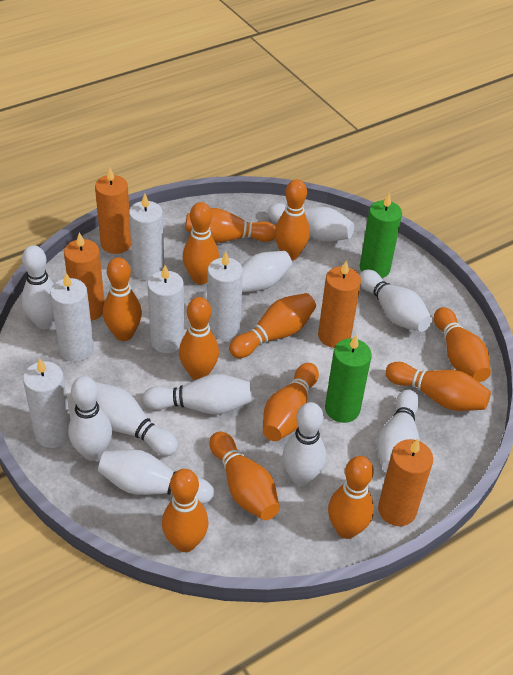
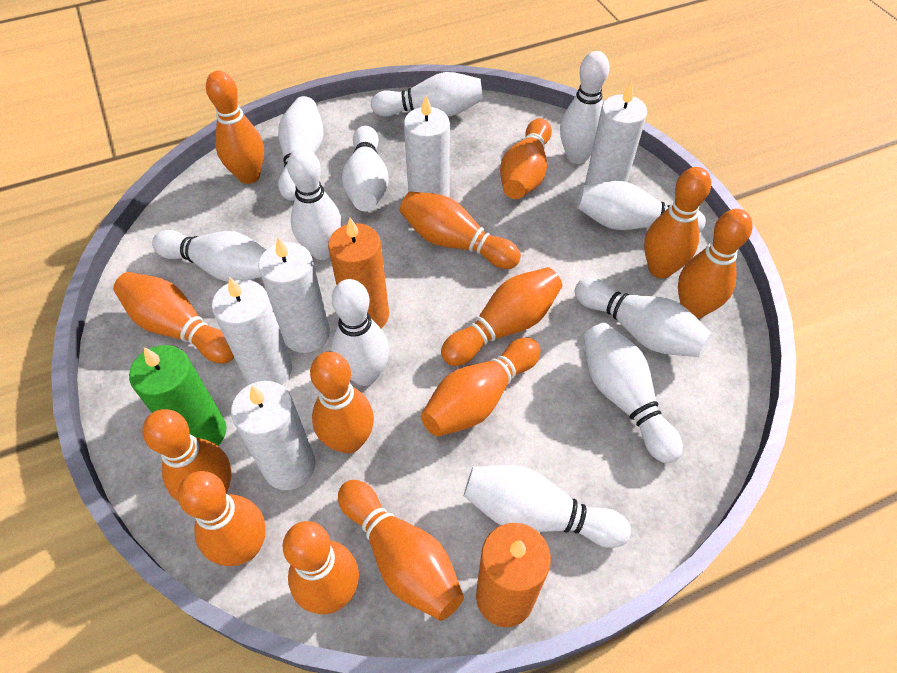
green candle: 2 -> 1
orange bowling pin: 12 -> 13
orange candle: 4 -> 2
white bowling pin: 10 -> 11

